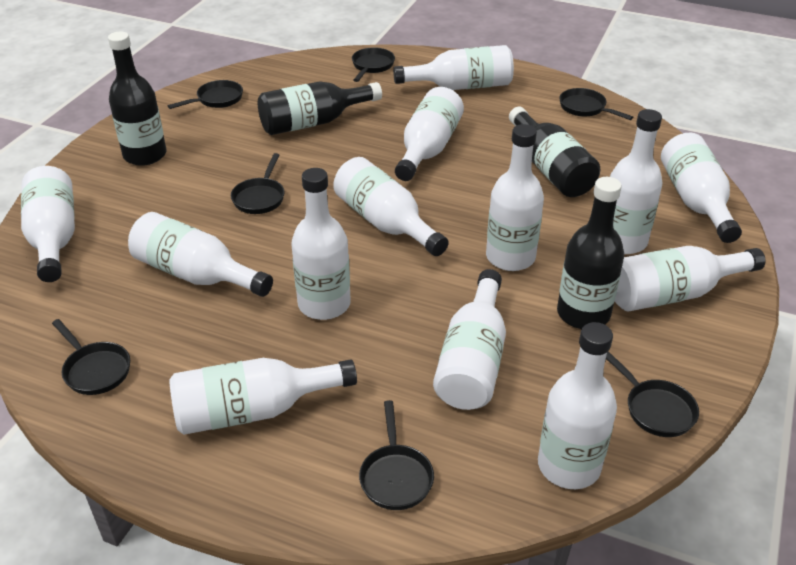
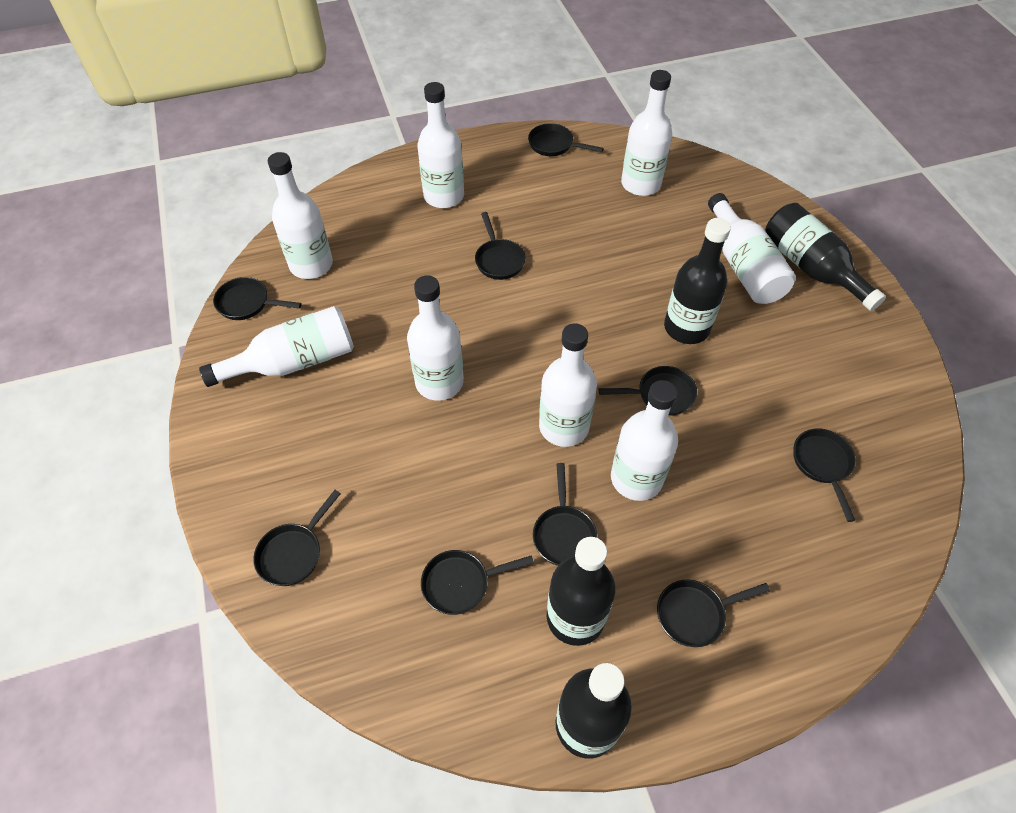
black pan: 7 -> 9
white bottle: 13 -> 8

